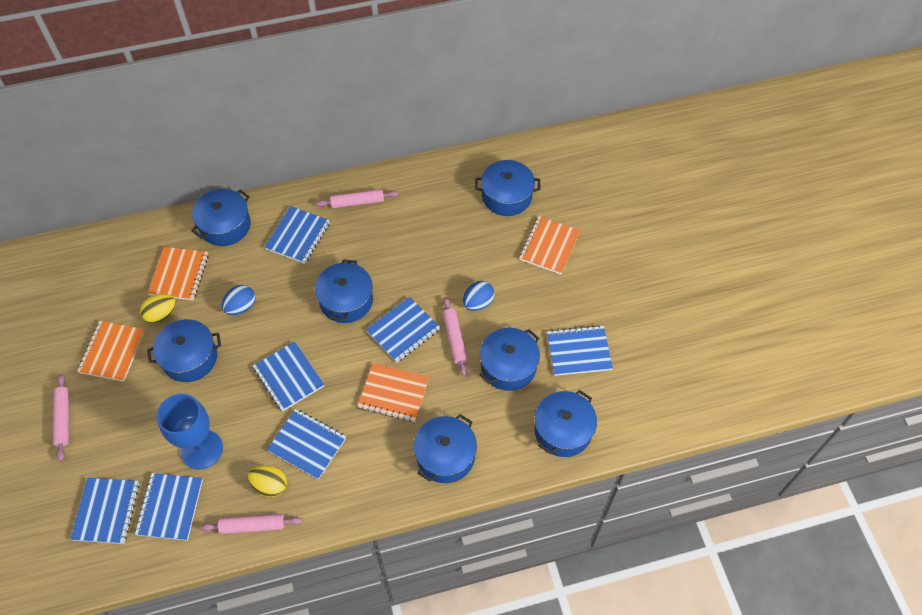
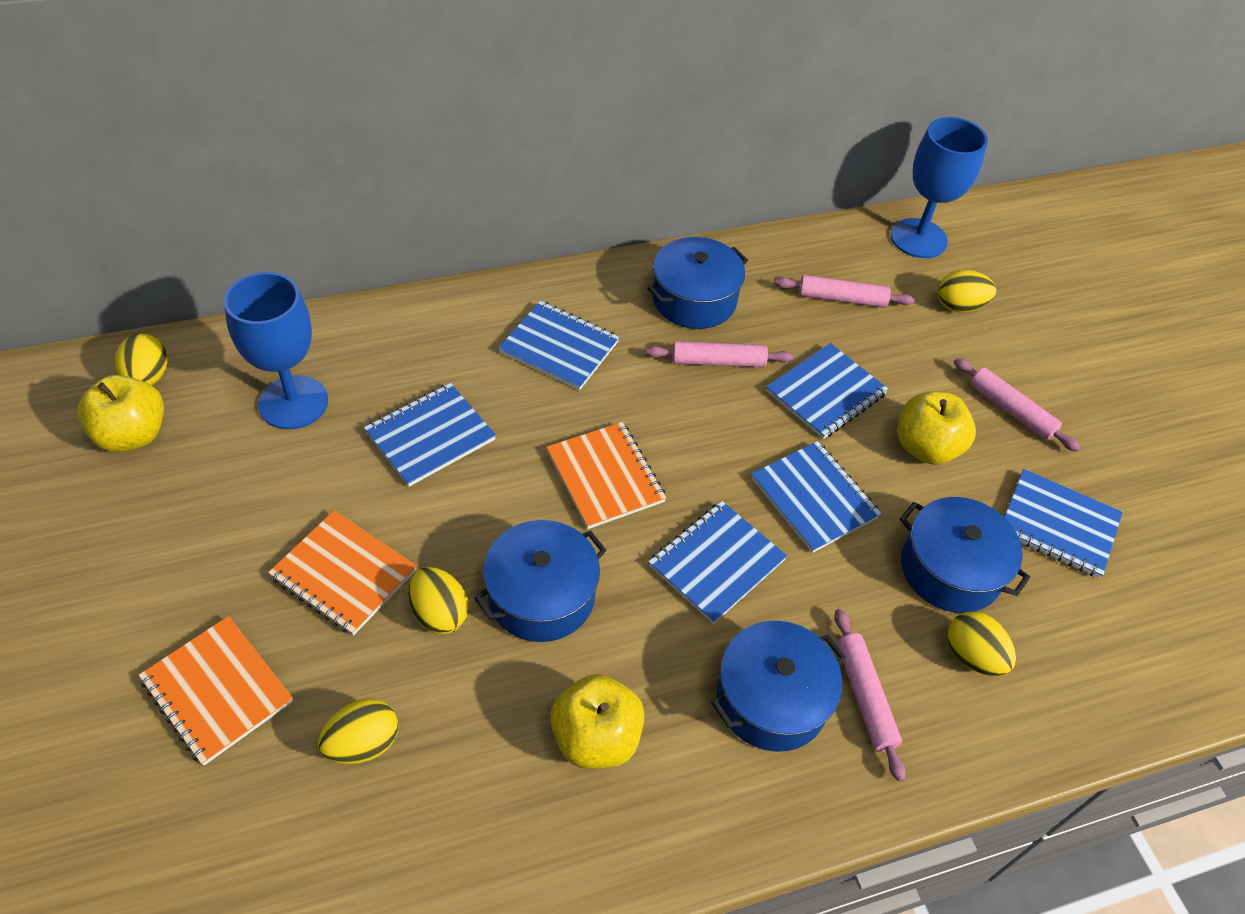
blue egg: 2 -> 0
blue goblet: 1 -> 2
blue notebook: 7 -> 6
blue pot: 7 -> 4
orange notebook: 4 -> 3
yellow apple: 0 -> 3
yellow egg: 2 -> 5

